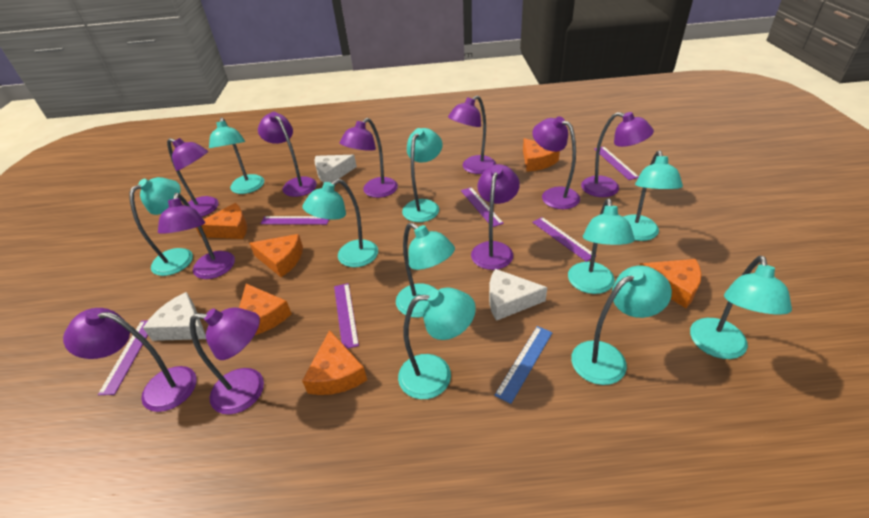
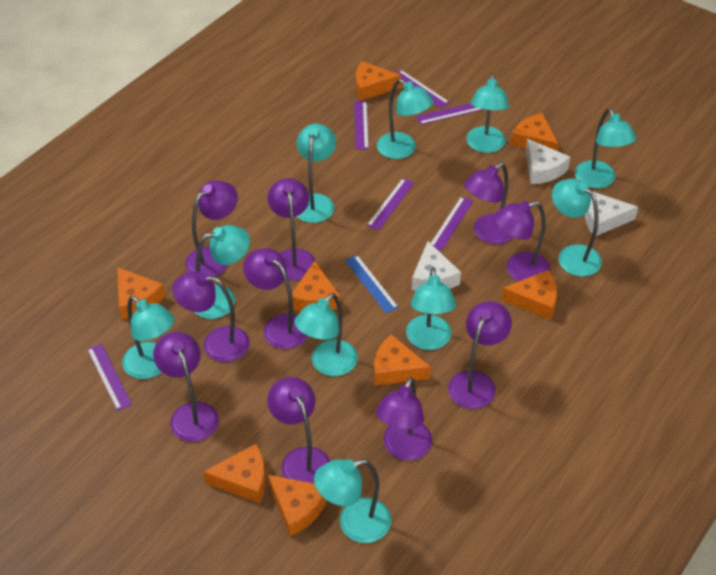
orange cheese: 6 -> 8

